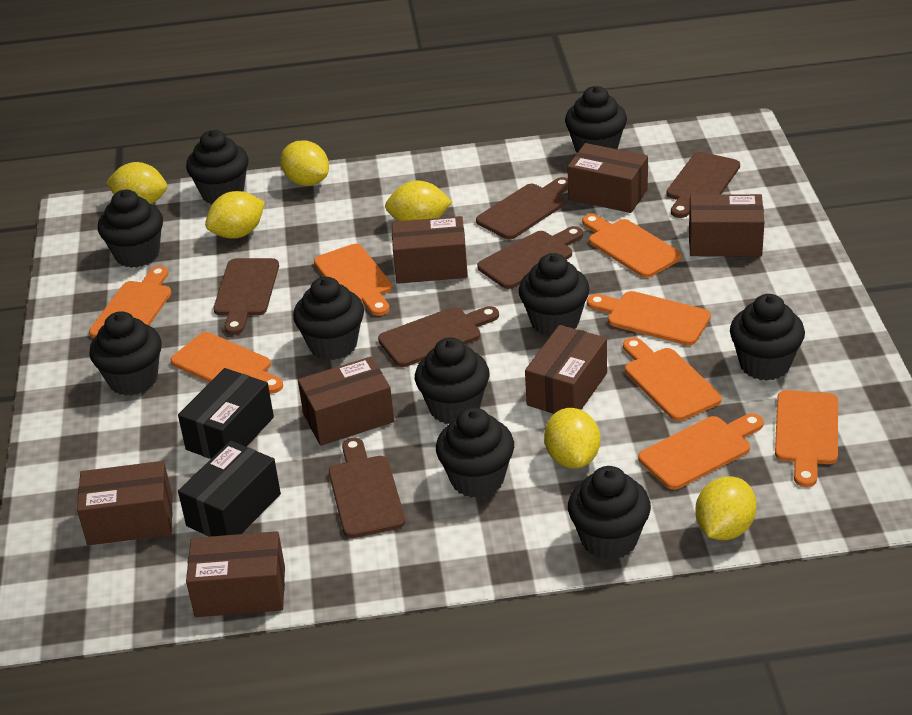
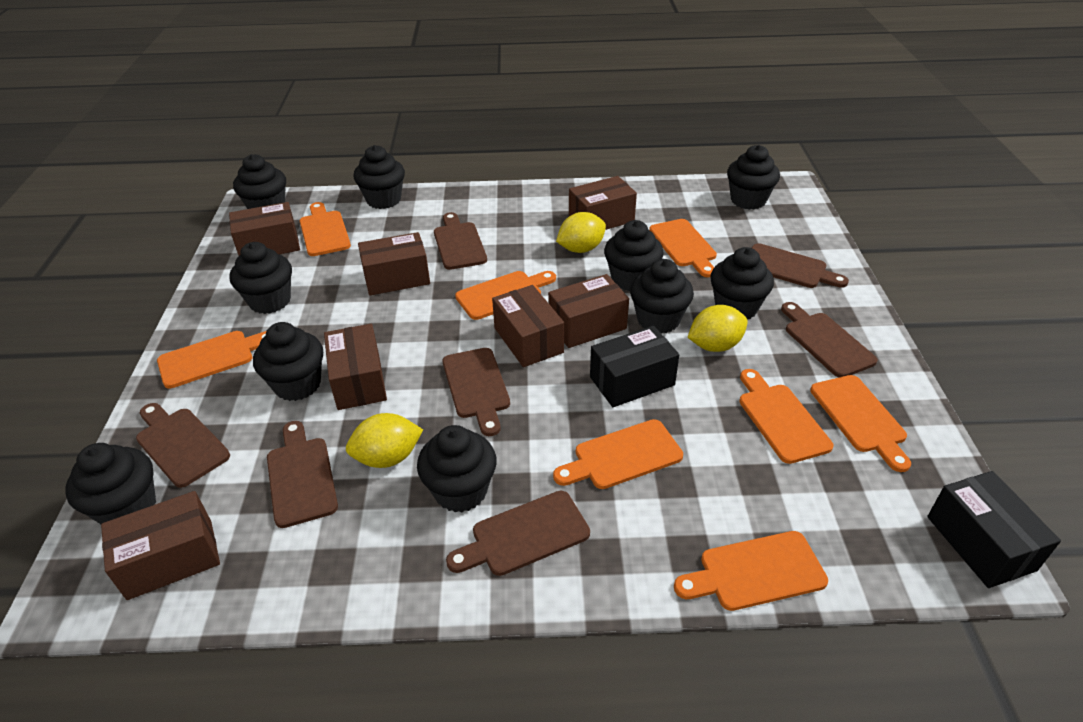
brown cutting board: 6 -> 7
yellow lemon: 6 -> 3

